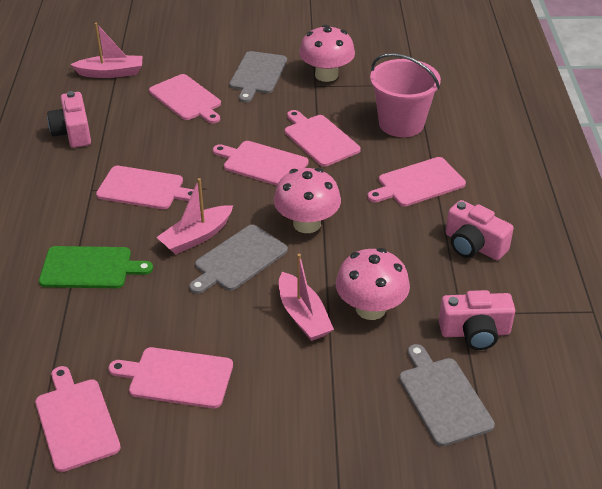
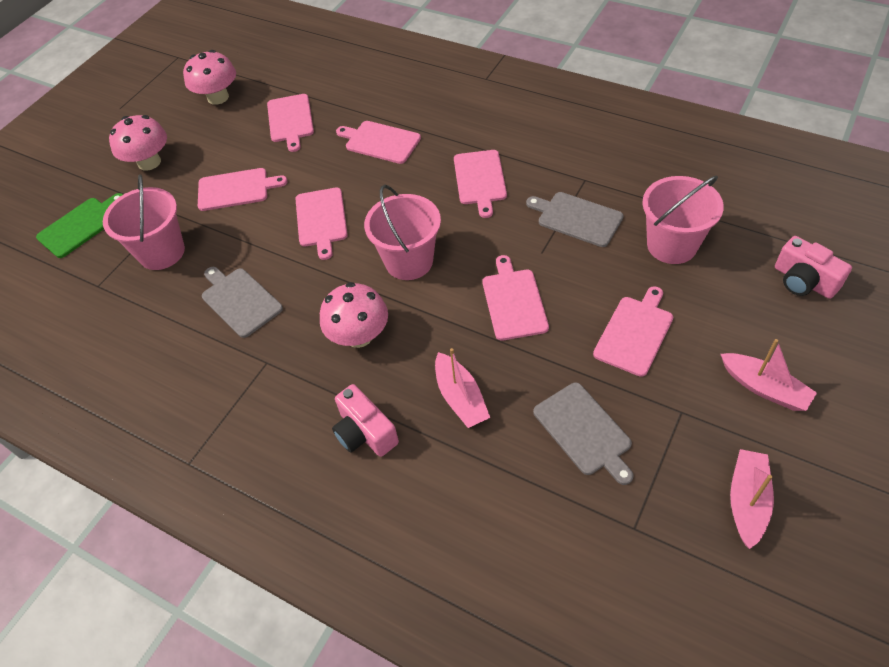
pink bucket: 1 -> 3
pink camera: 3 -> 2

